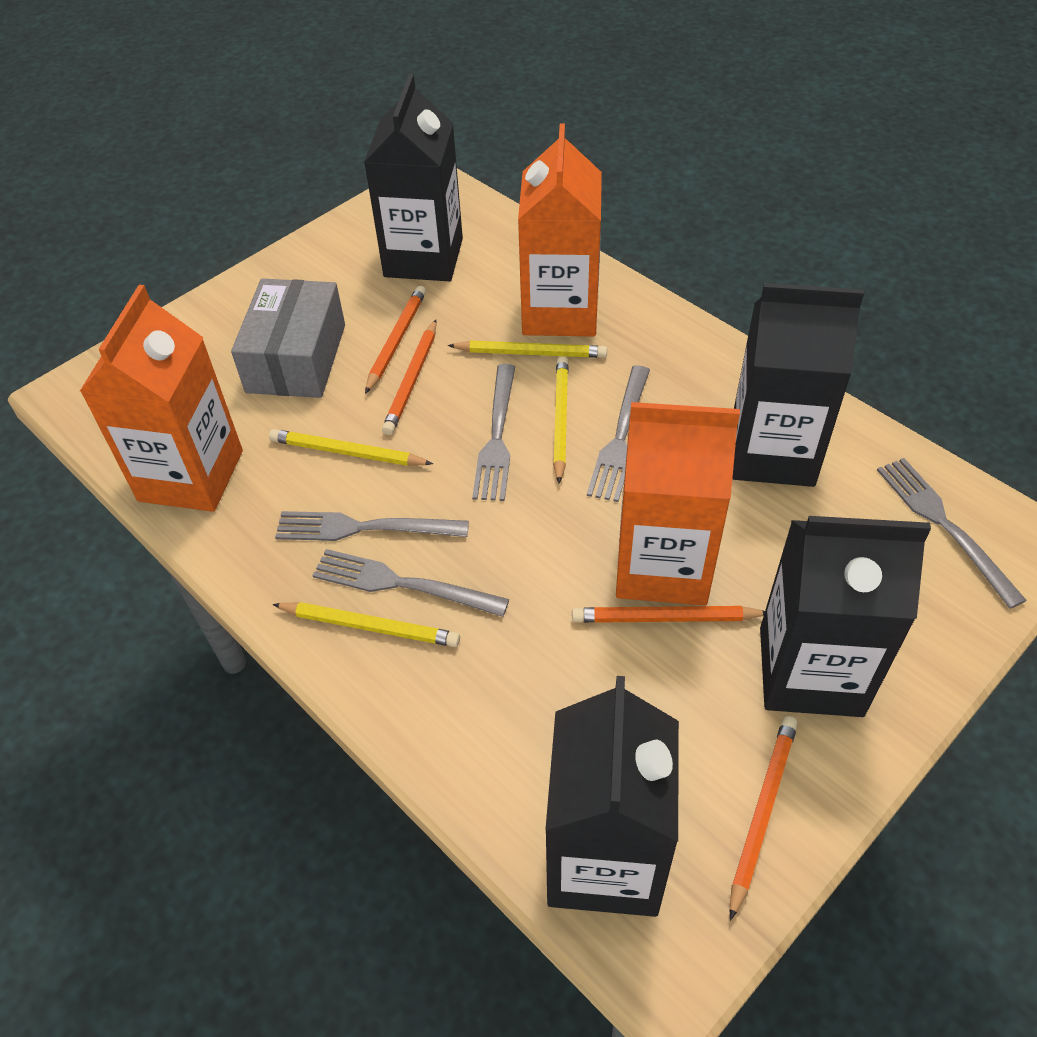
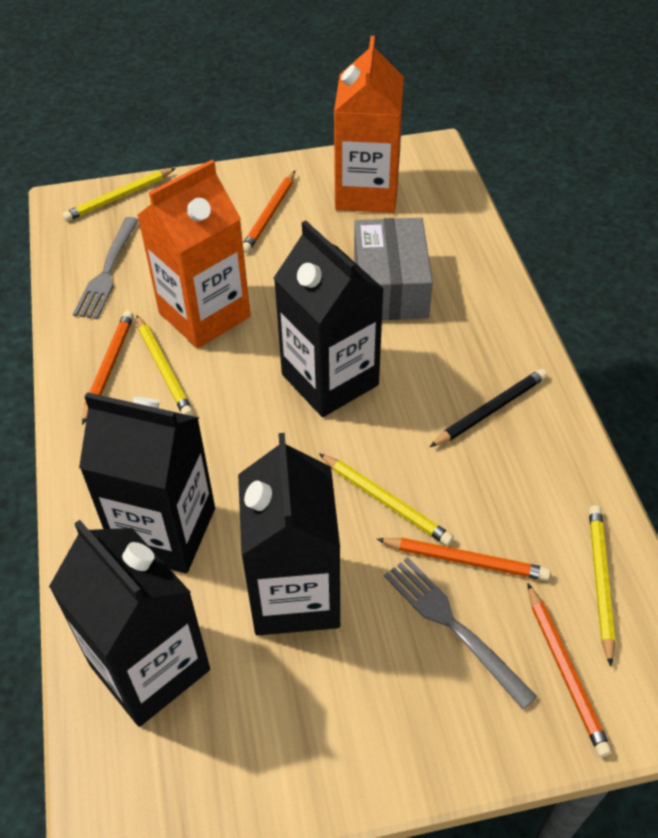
black pencil: 0 -> 1
grey fork: 5 -> 2
orange carton: 3 -> 2

